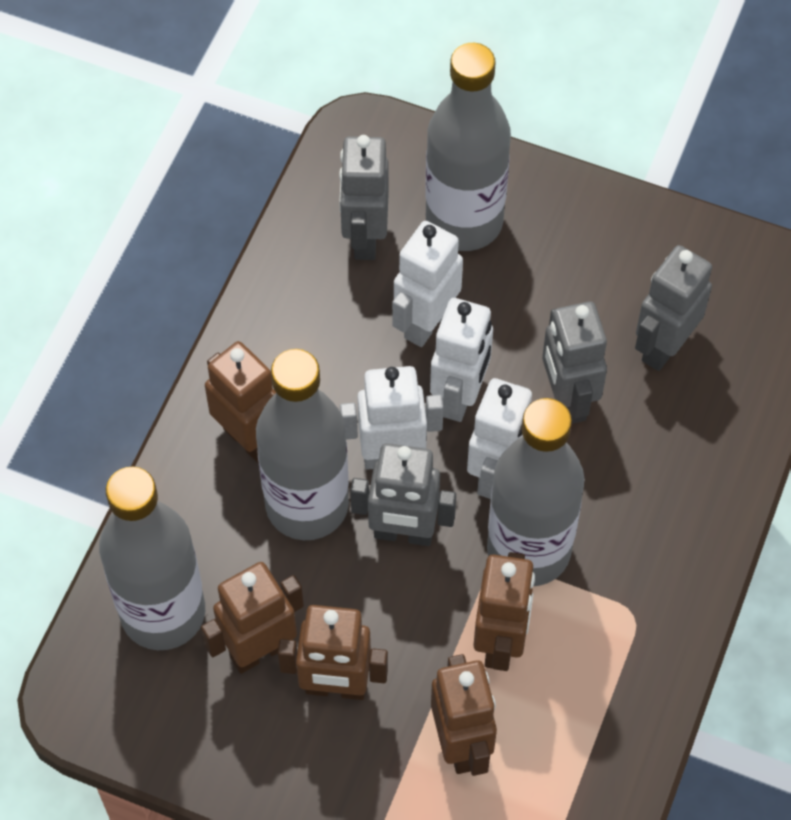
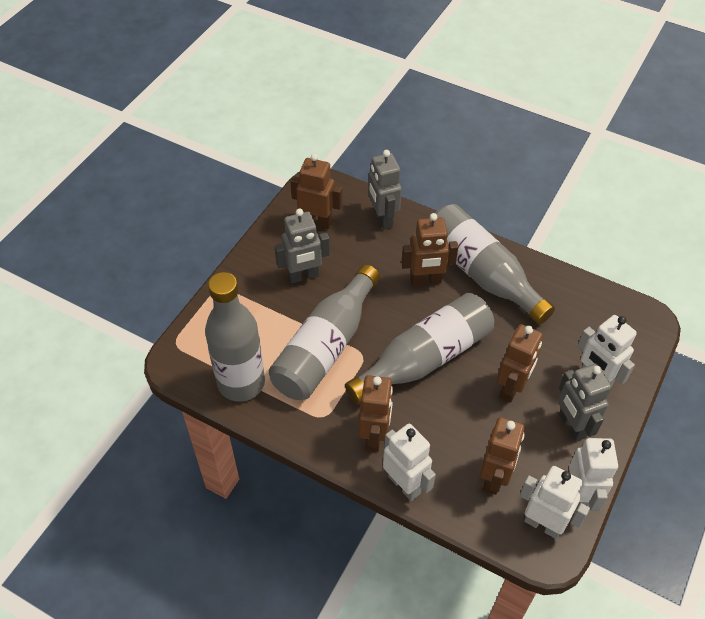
grey robot: 4 -> 3

